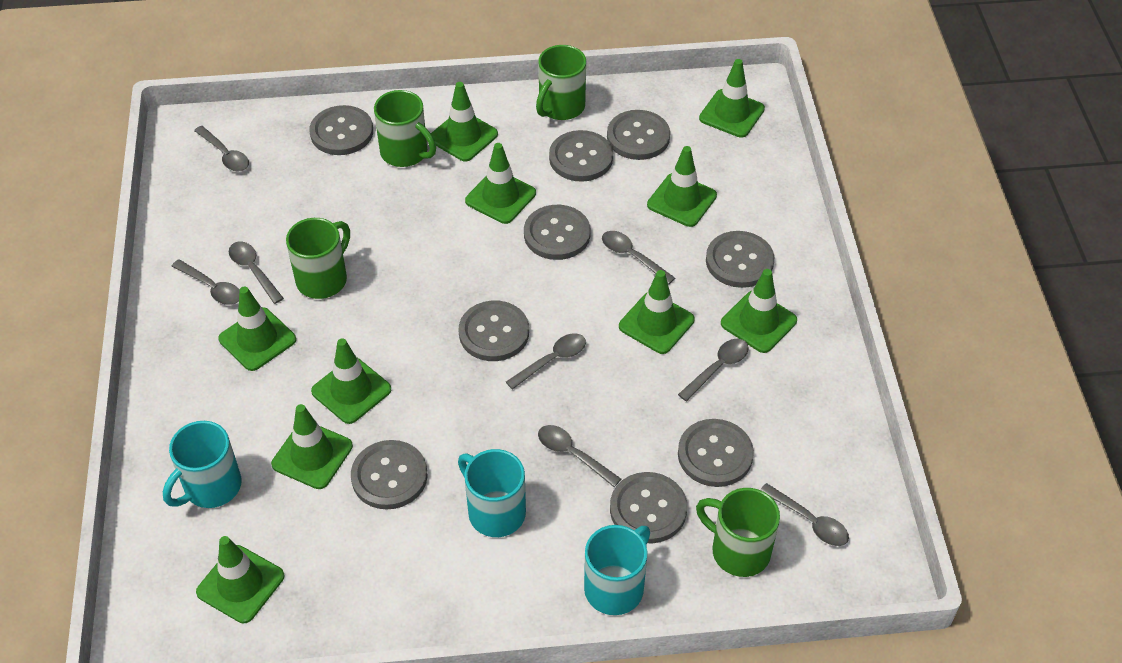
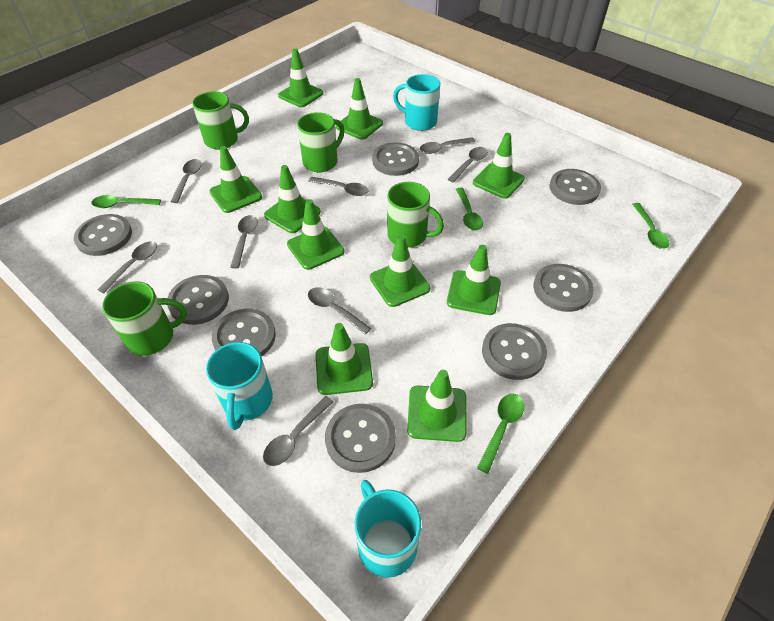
green spoon: 0 -> 4
grey button: 9 -> 8

